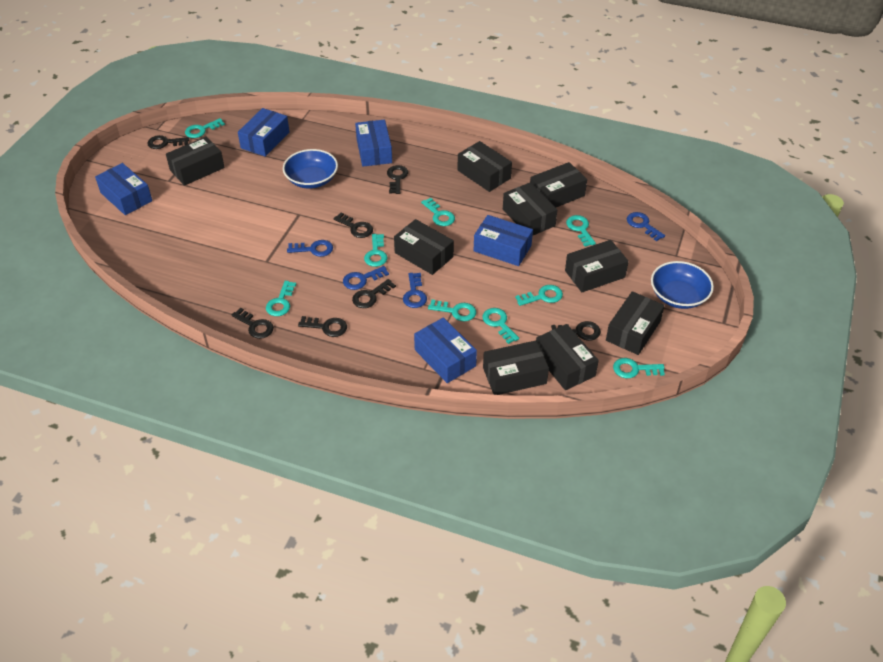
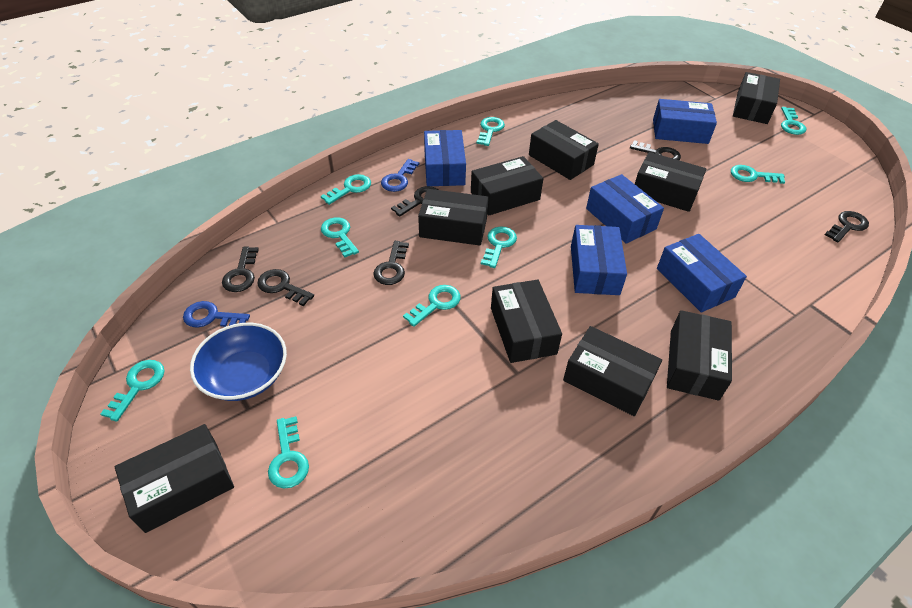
black key: 7 -> 6
blue bowl: 2 -> 1
blue key: 4 -> 2

